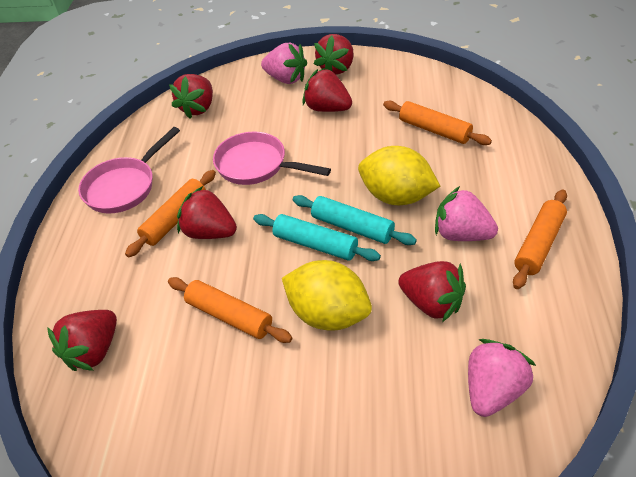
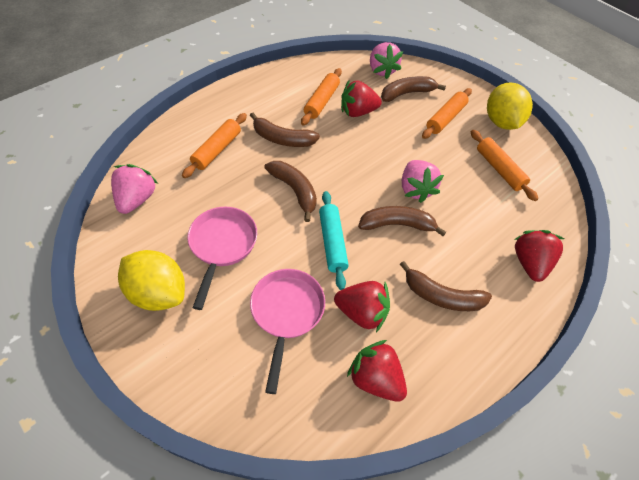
brown banana: 0 -> 5
red strawberry: 6 -> 4
turquoise rolling pin: 2 -> 1

